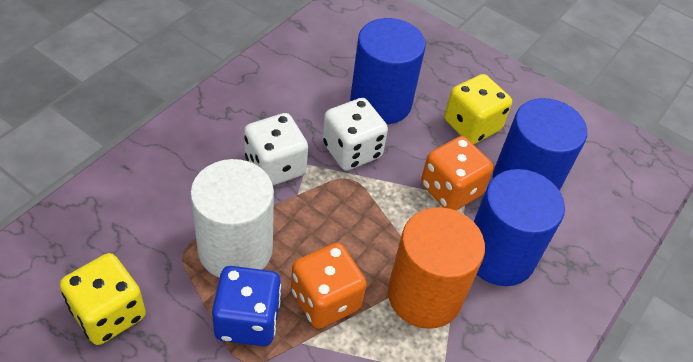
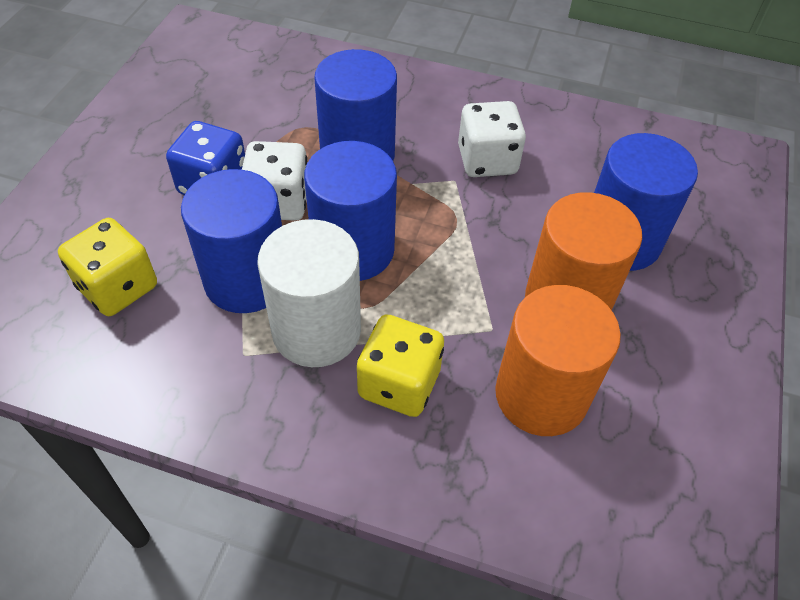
blue cylinder: 3 -> 4
orange cylinder: 1 -> 2
orange dice: 2 -> 0

